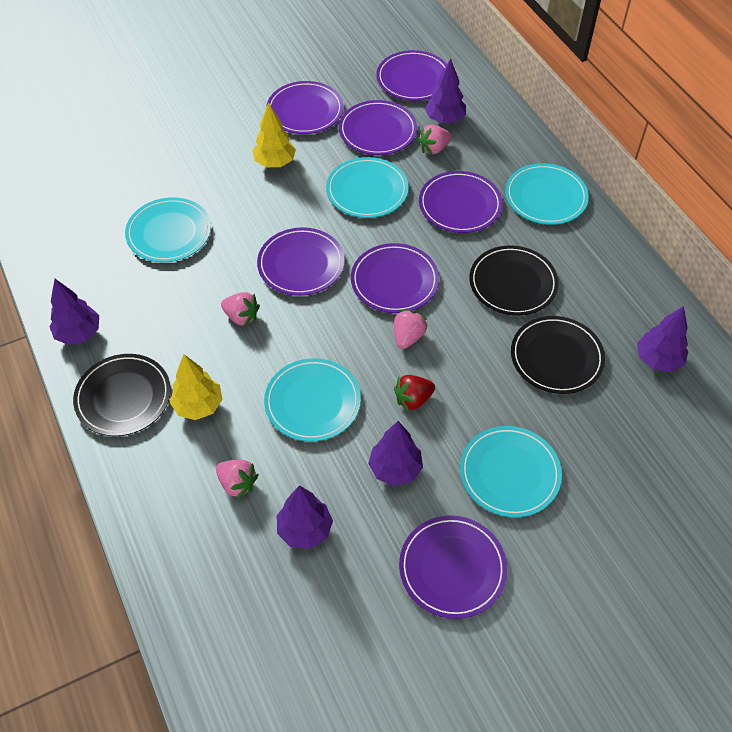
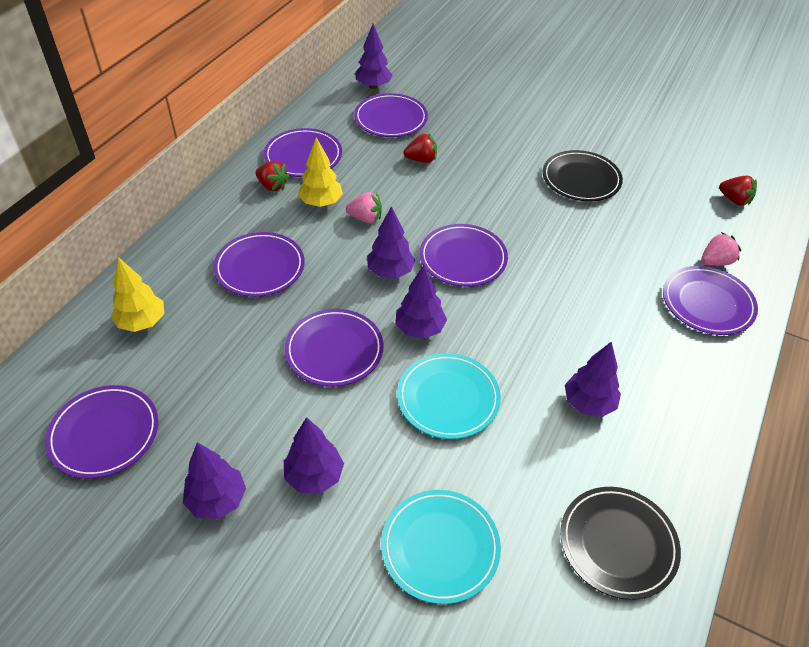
black plate: 3 -> 2
pink strawberry: 4 -> 2
purple tree: 5 -> 6
red strawberry: 1 -> 3
turquoise plate: 5 -> 2

